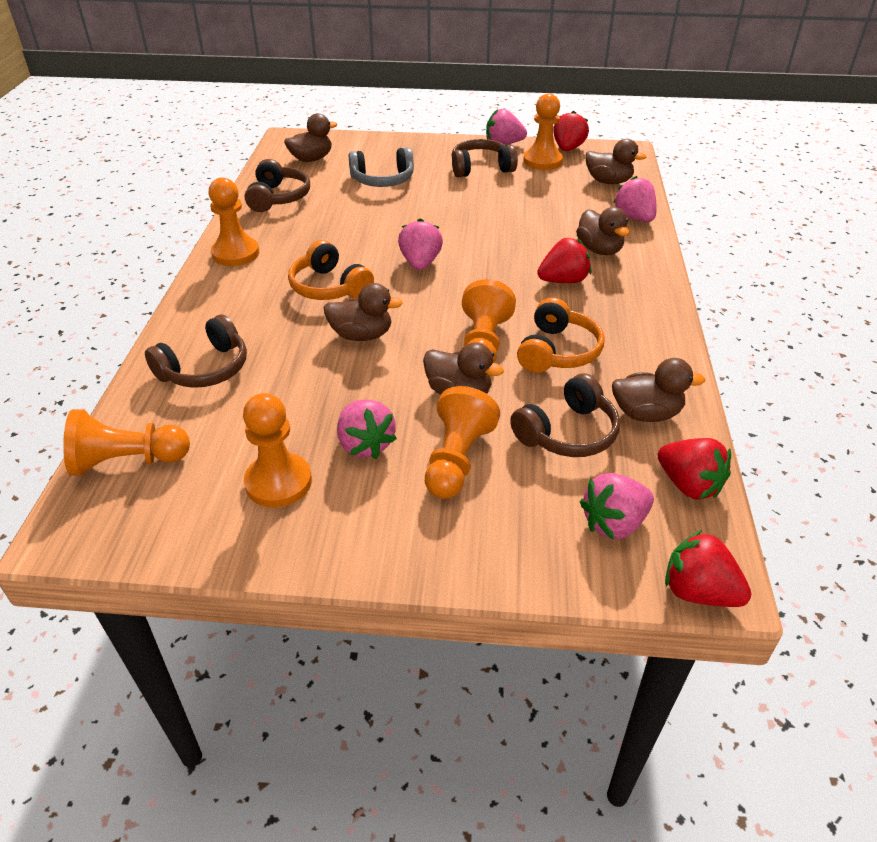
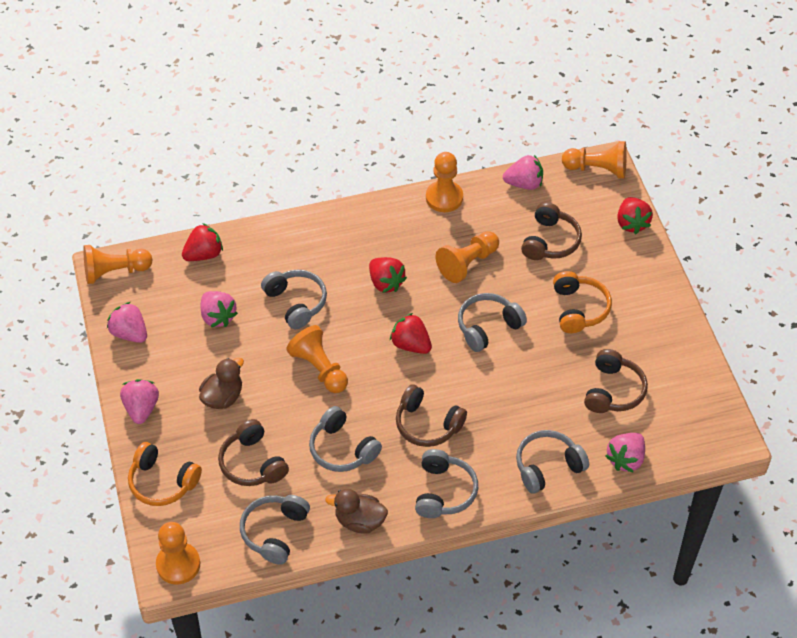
brown duck: 6 -> 2
grey headphones: 1 -> 6

